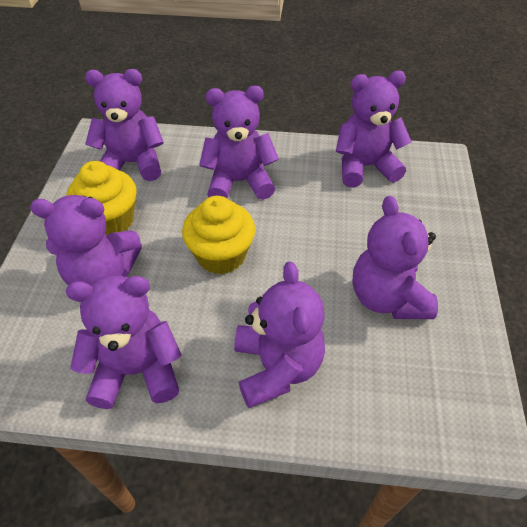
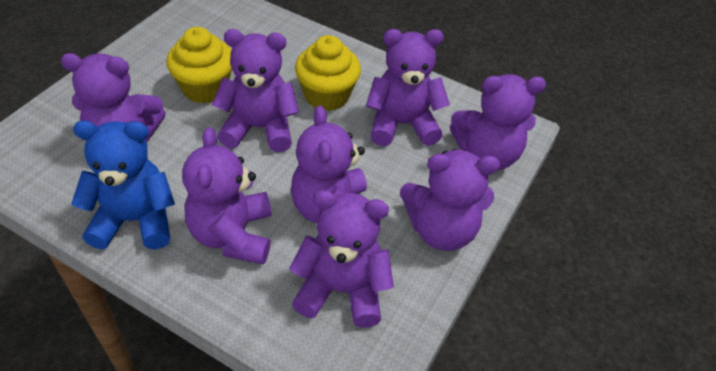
blue teddy bear: 0 -> 1
purple teddy bear: 7 -> 8

